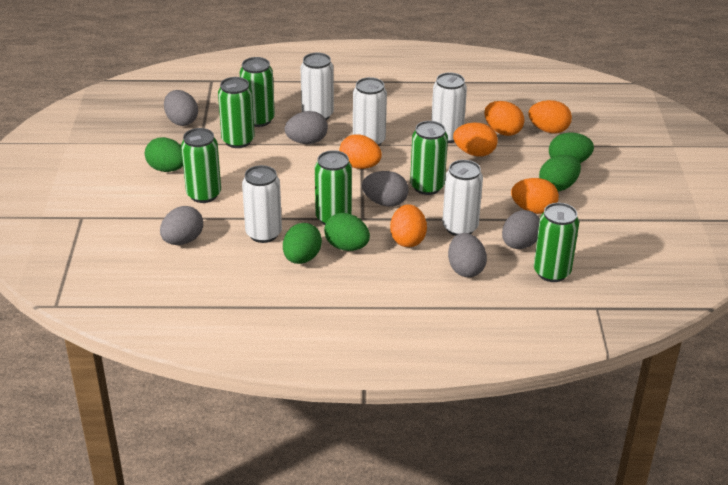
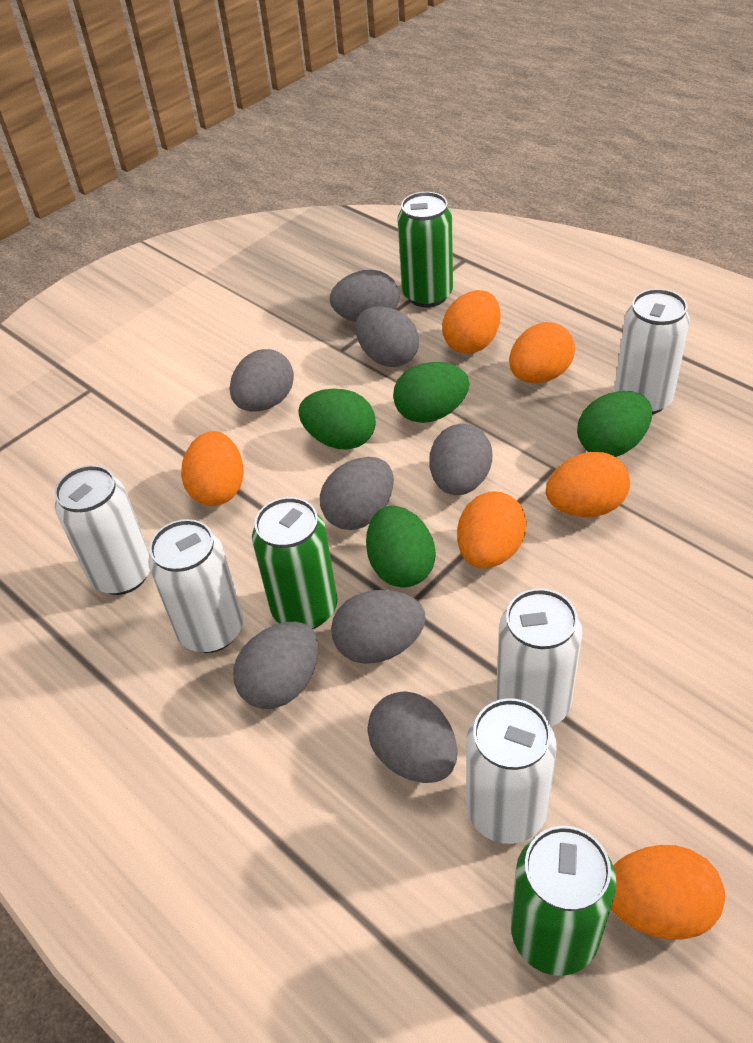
green can: 6 -> 3
green egg: 5 -> 4
grey egg: 6 -> 8

